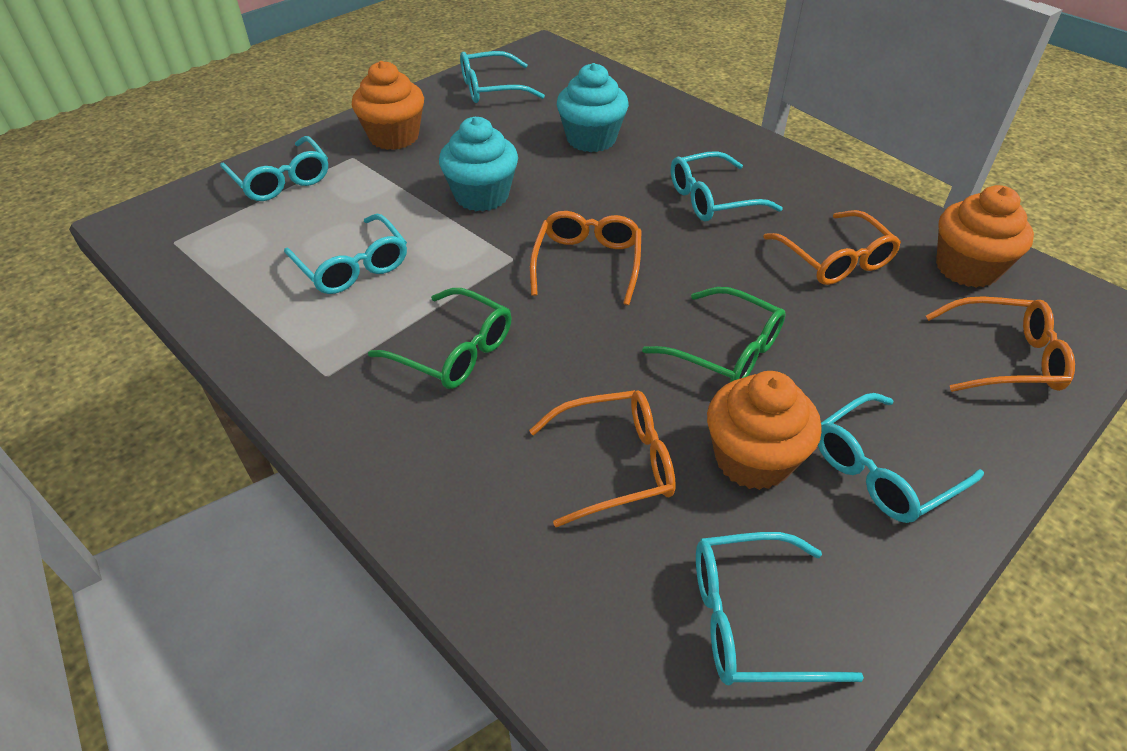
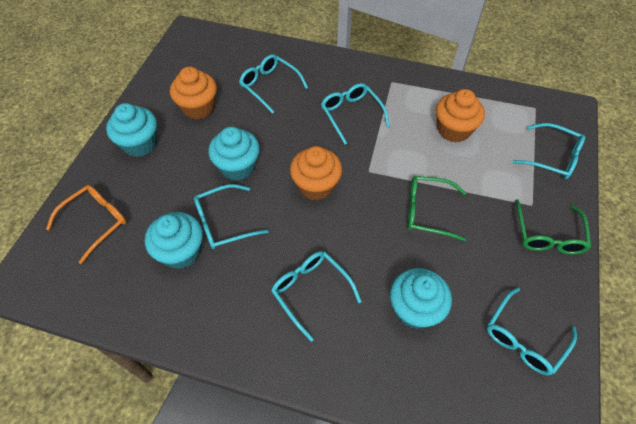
orange glasses: 4 -> 1
turquoise cupcake: 2 -> 4

